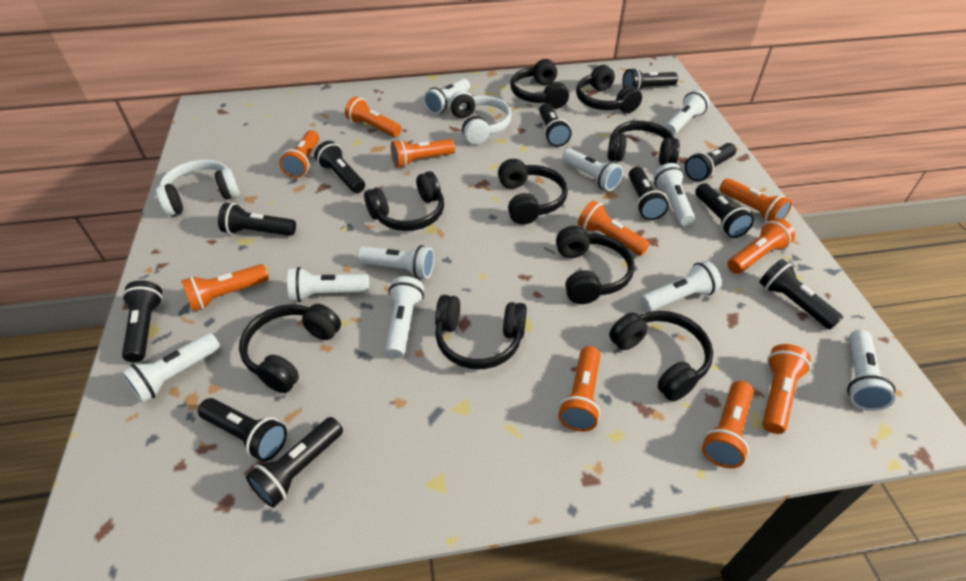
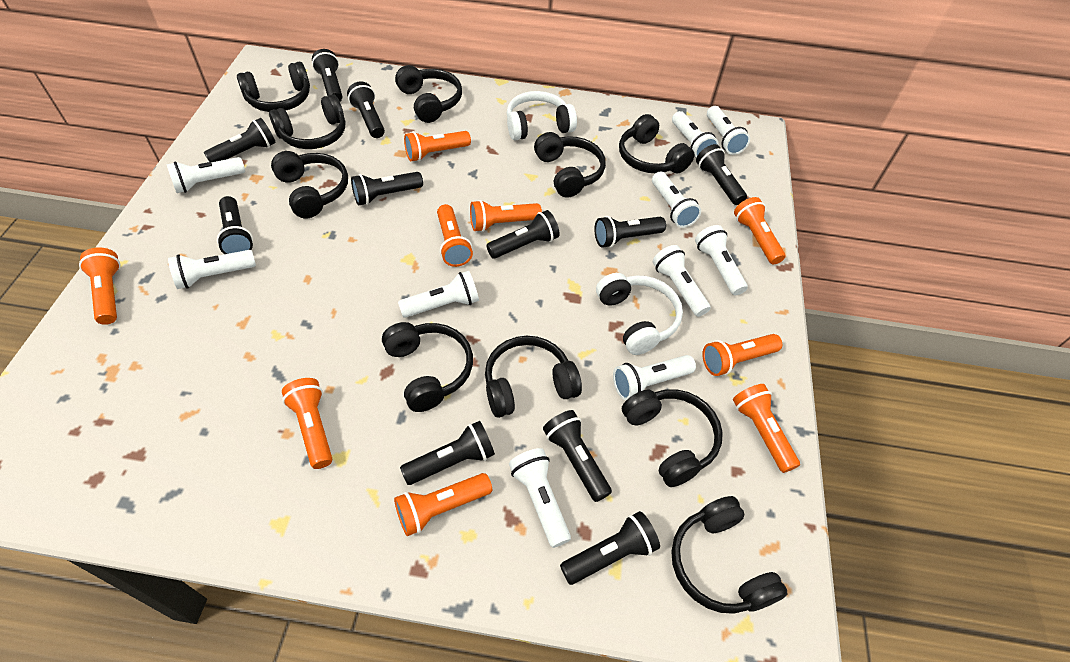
black headphones: 9 -> 10
orange flashlight: 10 -> 9

